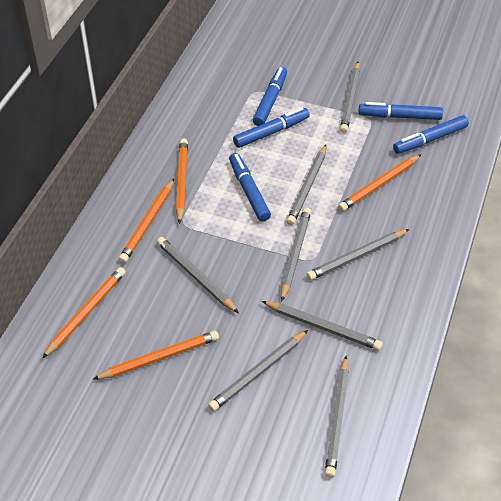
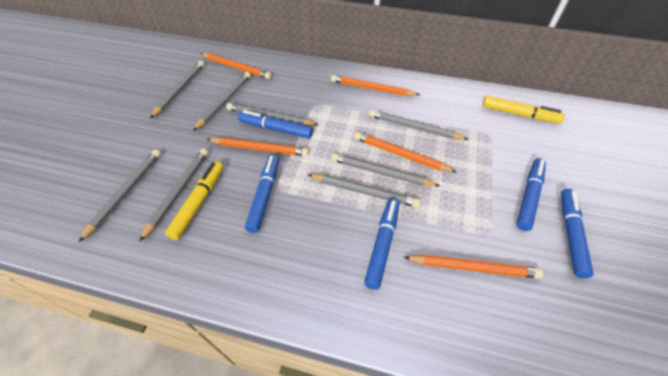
yellow marker: 0 -> 2

